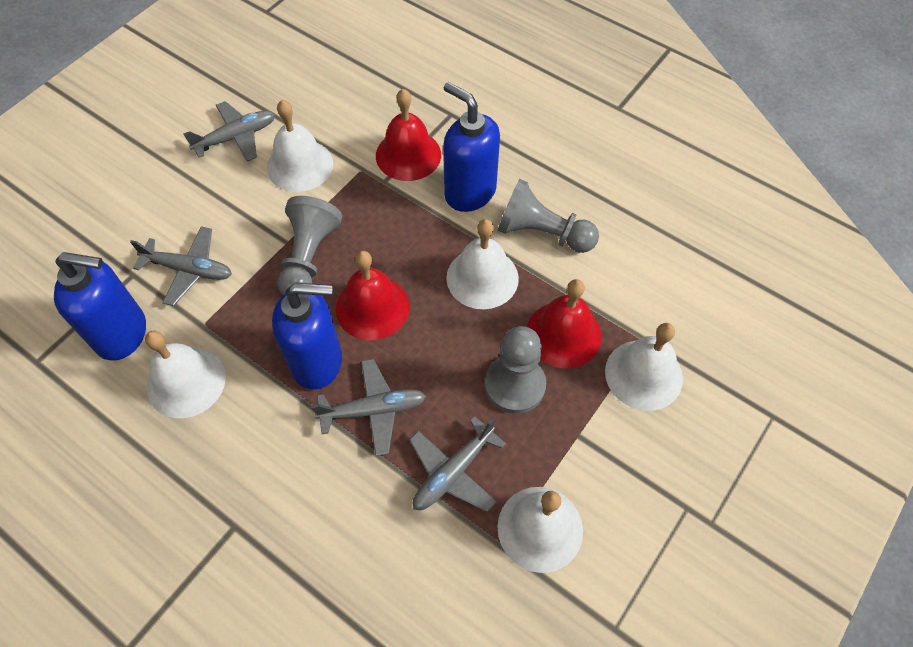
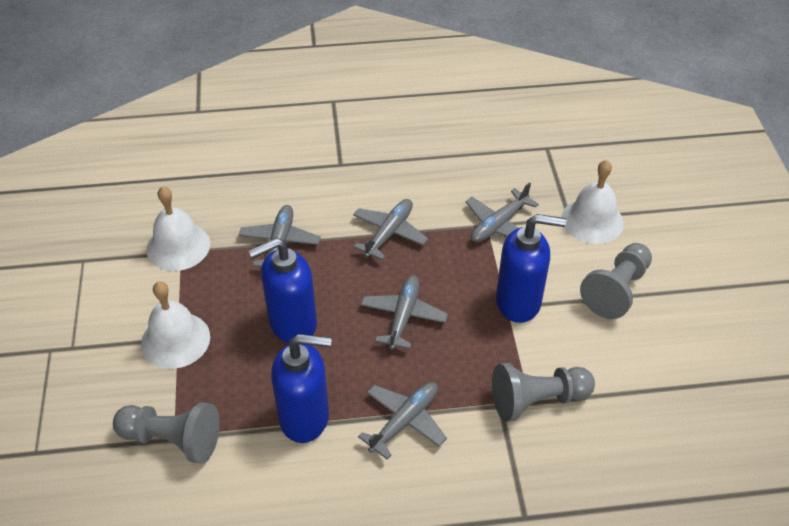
grey plane: 4 -> 5
red bell: 3 -> 0
white bell: 5 -> 3

